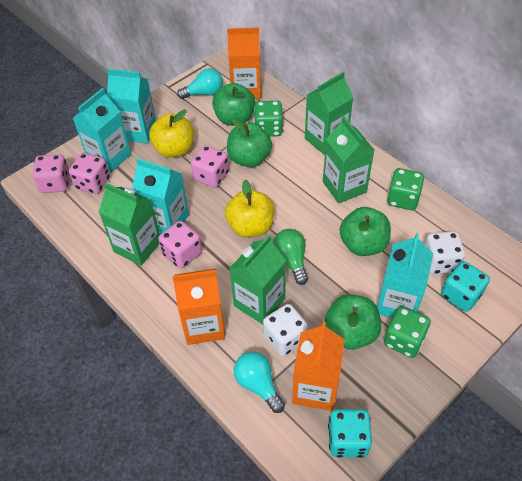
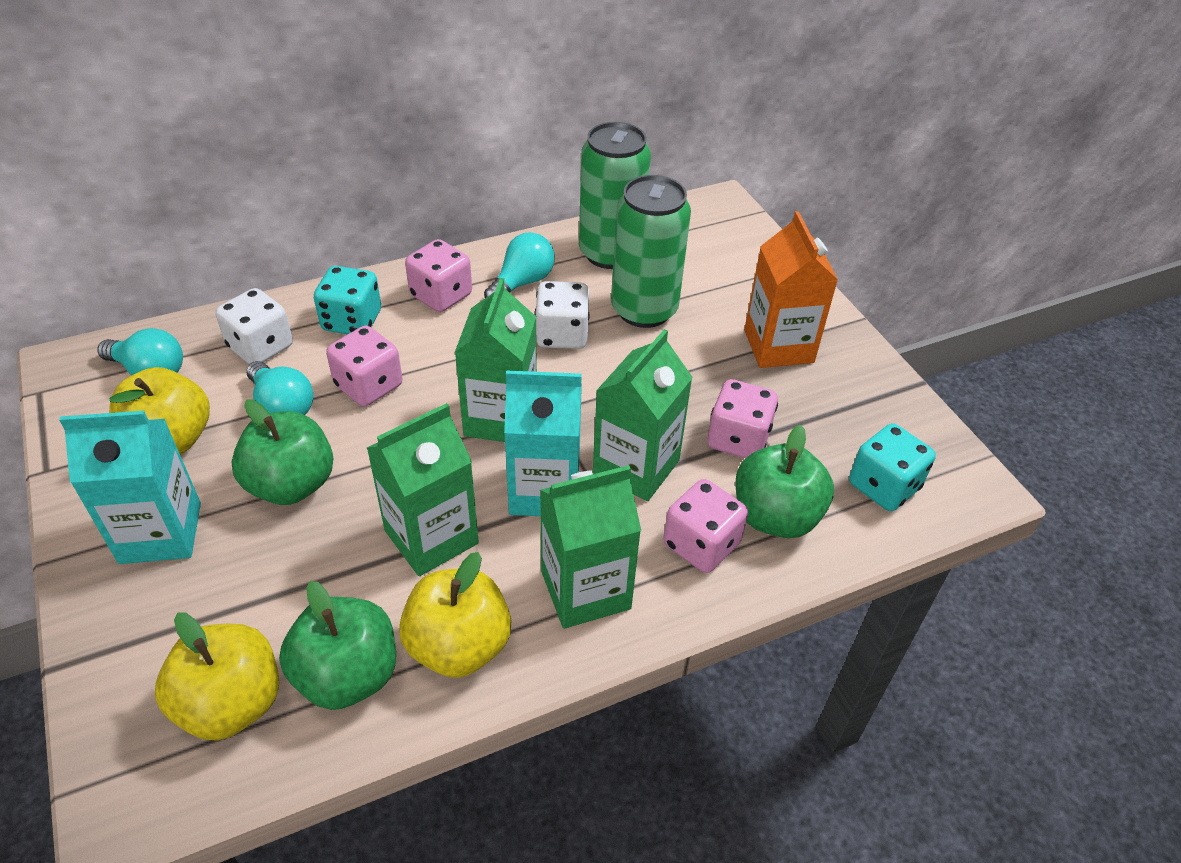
green apple: 4 -> 3
green can: 0 -> 2
green dice: 3 -> 0
green light bulb: 1 -> 0
orange carton: 3 -> 1
turquoise carton: 4 -> 2
turquoise light bulb: 2 -> 3
yellow apple: 2 -> 3

